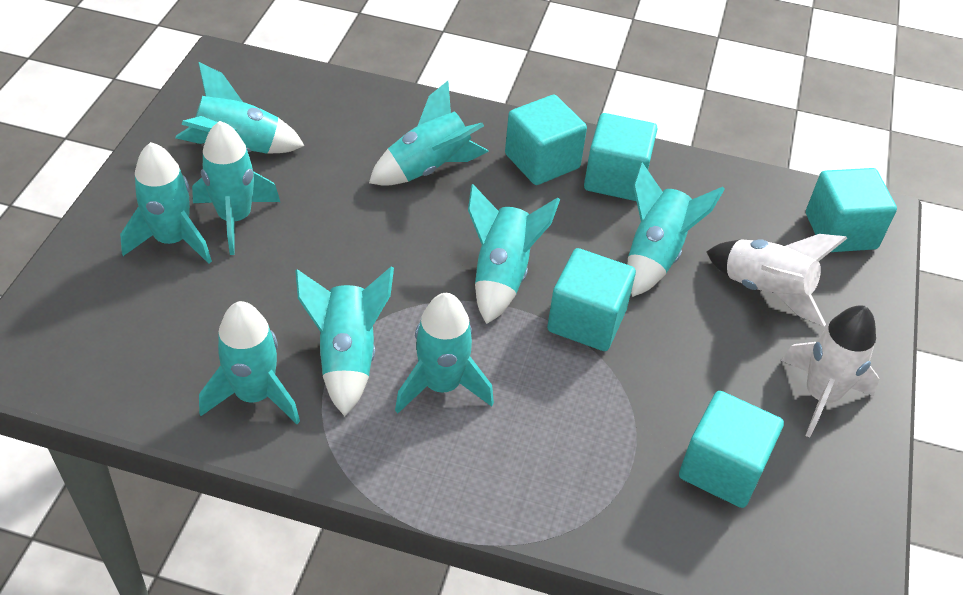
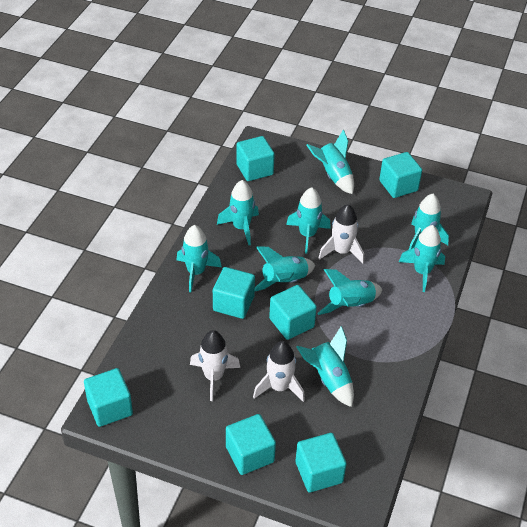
turquoise cube: 5 -> 7
white rocket: 2 -> 3

